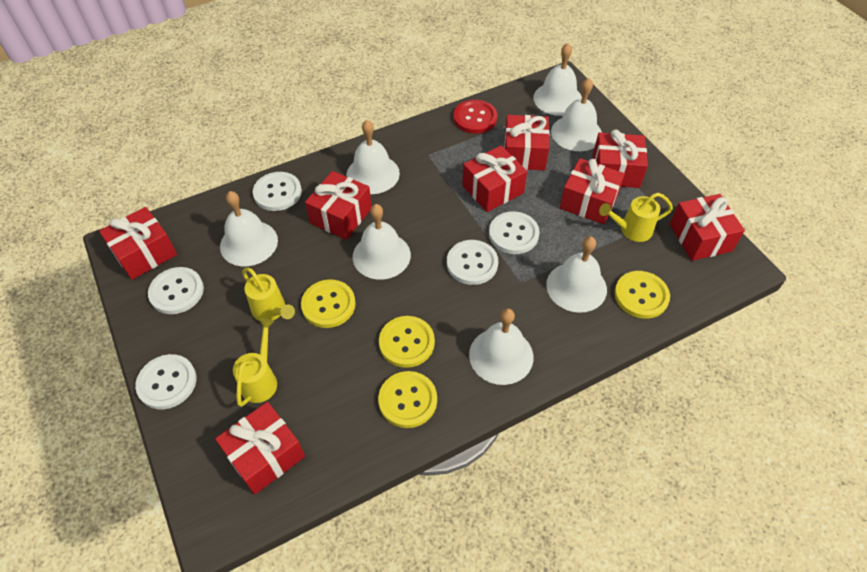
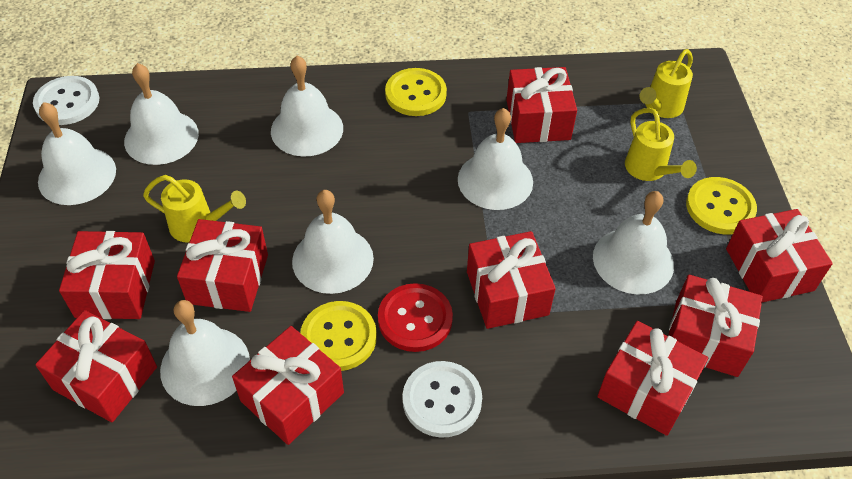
red gift: 8 -> 9
white button: 5 -> 2
yellow button: 4 -> 3

